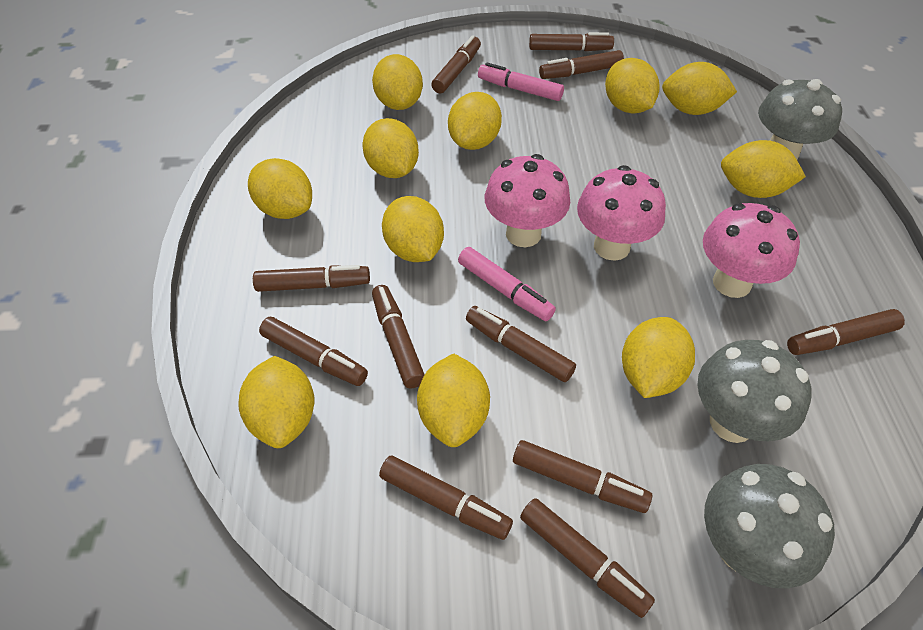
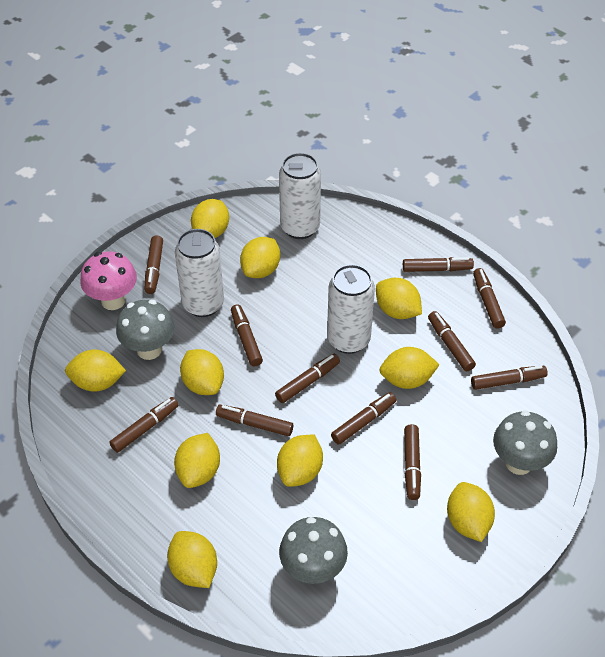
pink marker: 2 -> 0
pink mushroom: 3 -> 1
white can: 0 -> 3
yellow lemon: 11 -> 10

